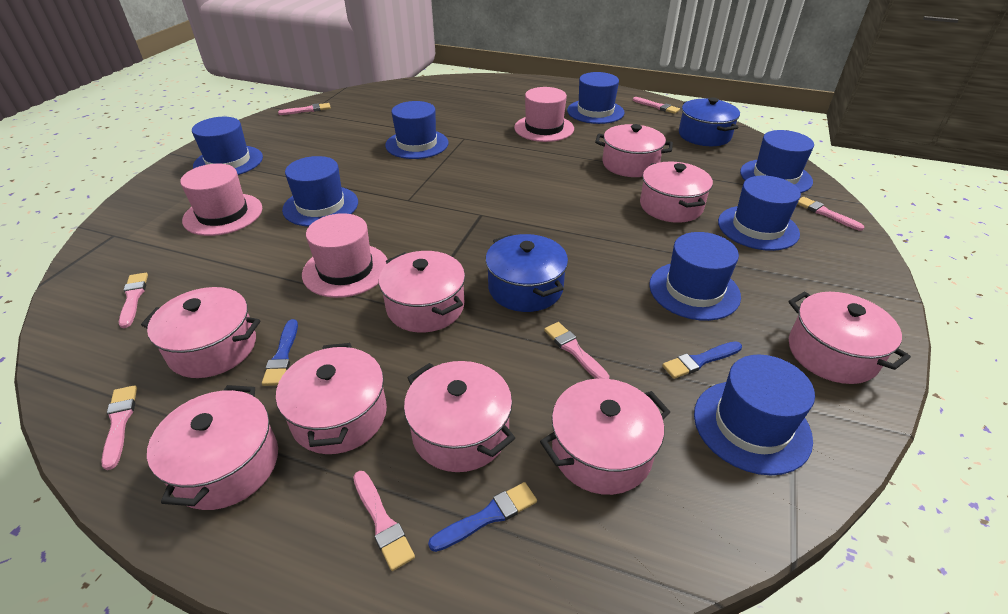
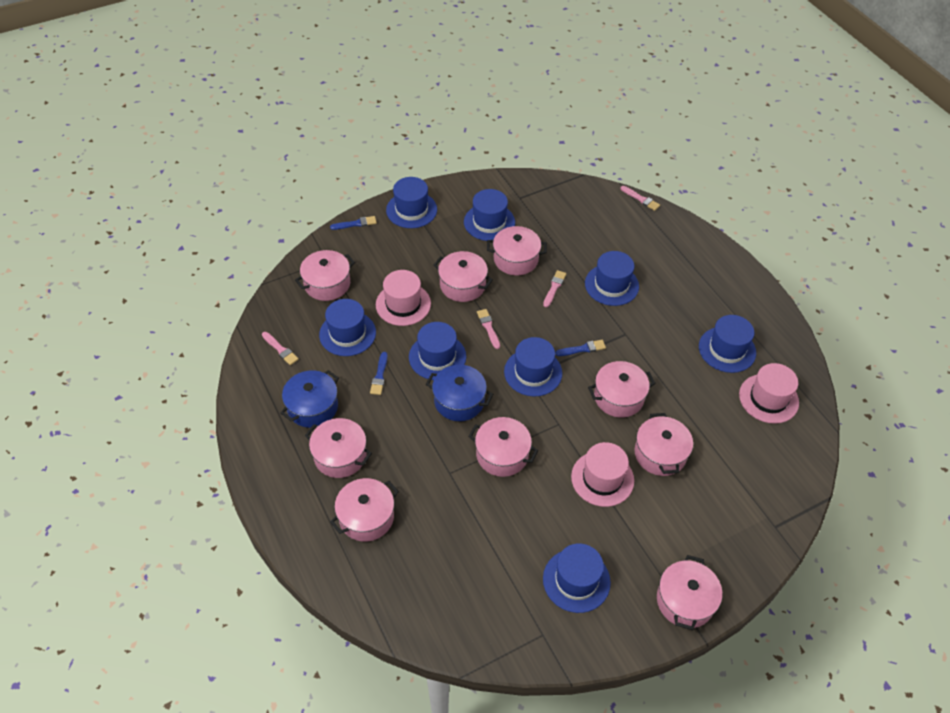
pink brush: 7 -> 4

